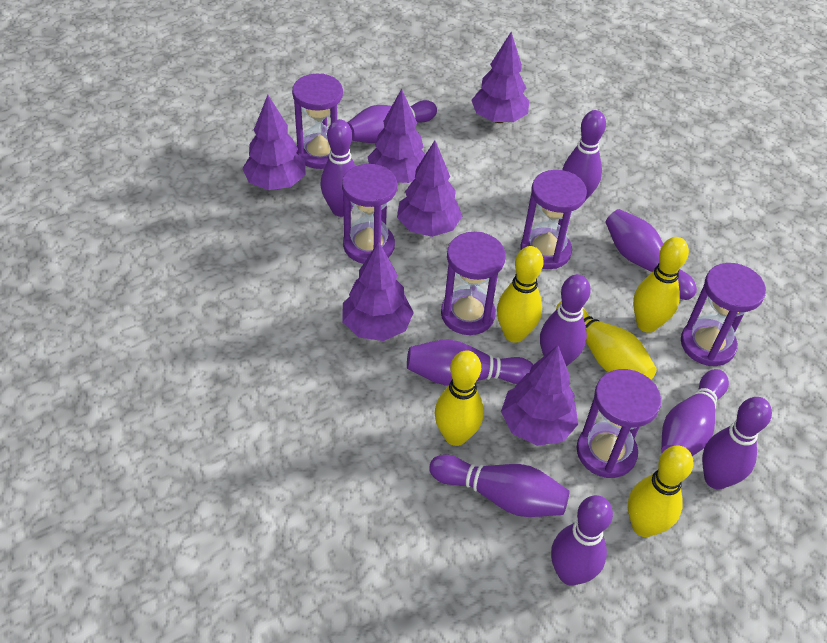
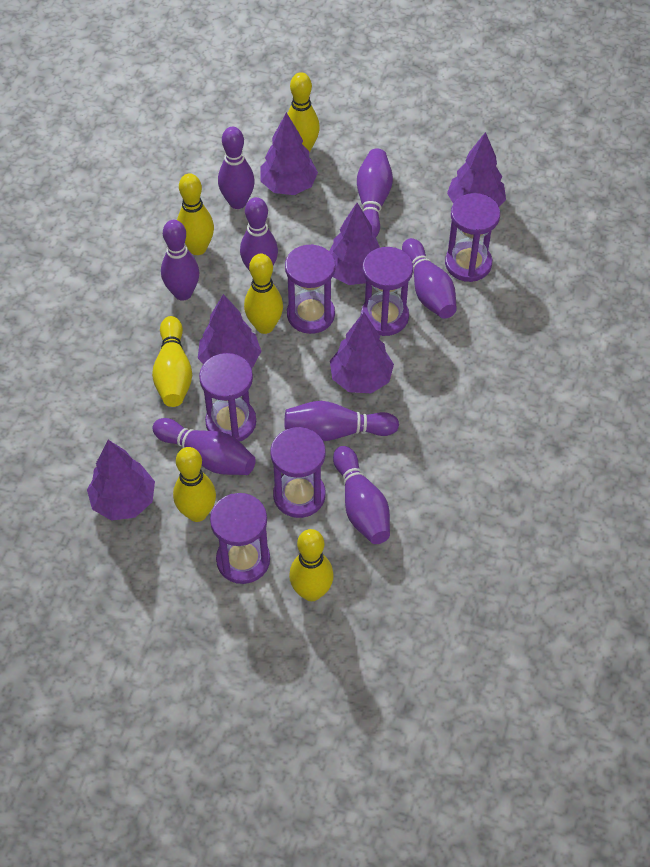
purple bowling pin: 10 -> 8
yellow bowling pin: 5 -> 6

